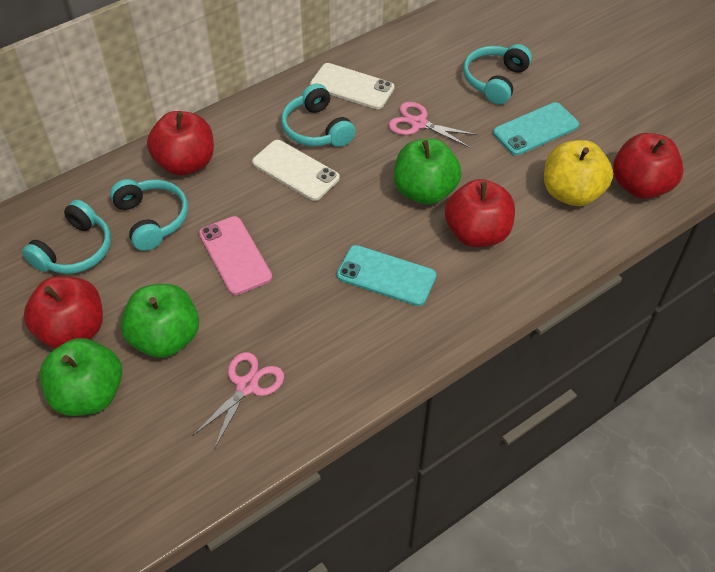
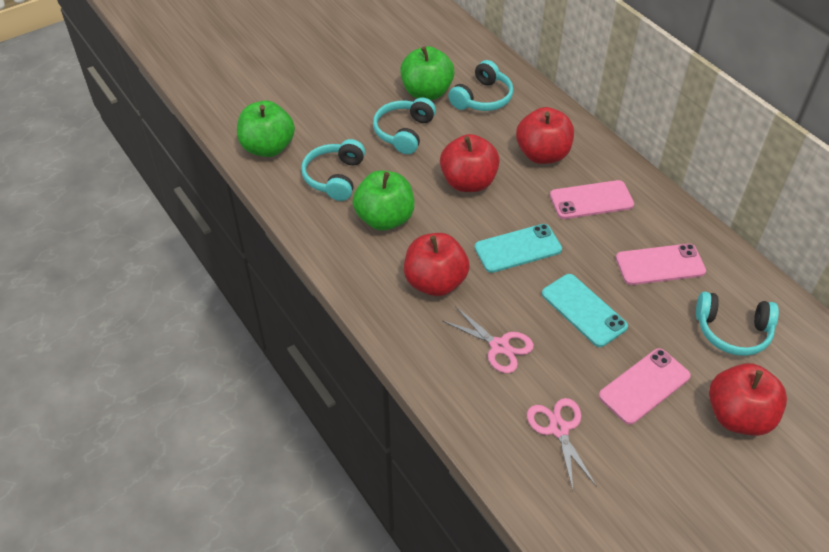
pink phone: 1 -> 3
white phone: 2 -> 0
yellow apple: 1 -> 0

